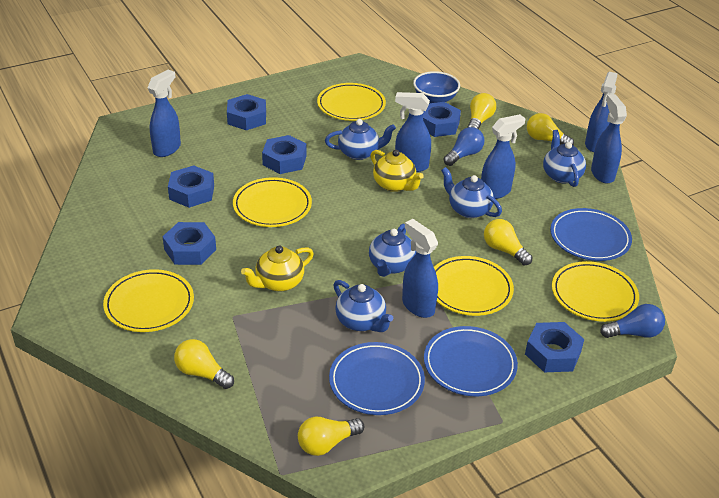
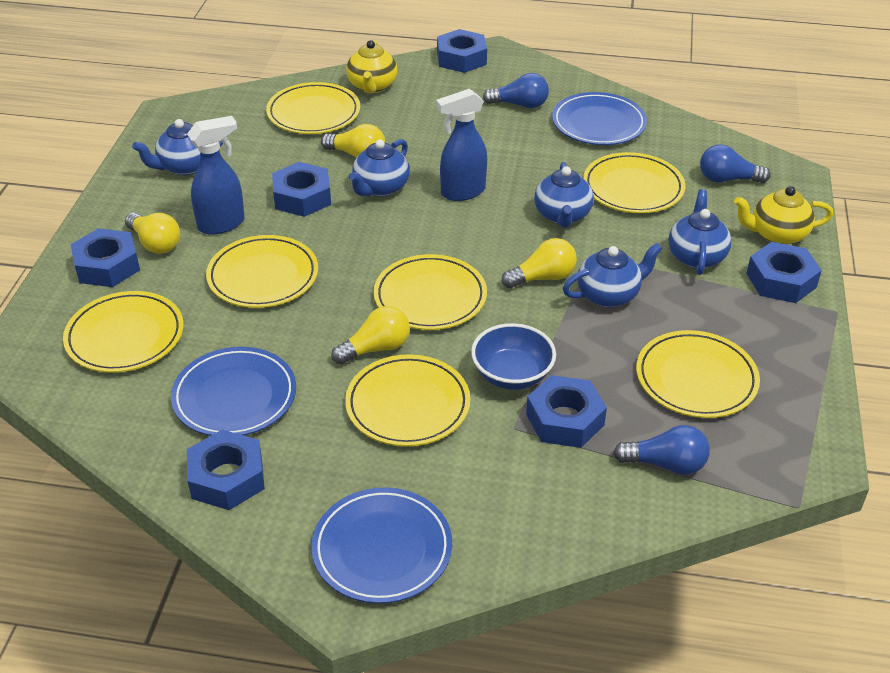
blue light bulb: 2 -> 3
blue spray bottle: 6 -> 2
yellow light bulb: 5 -> 4
yellow plate: 5 -> 7

